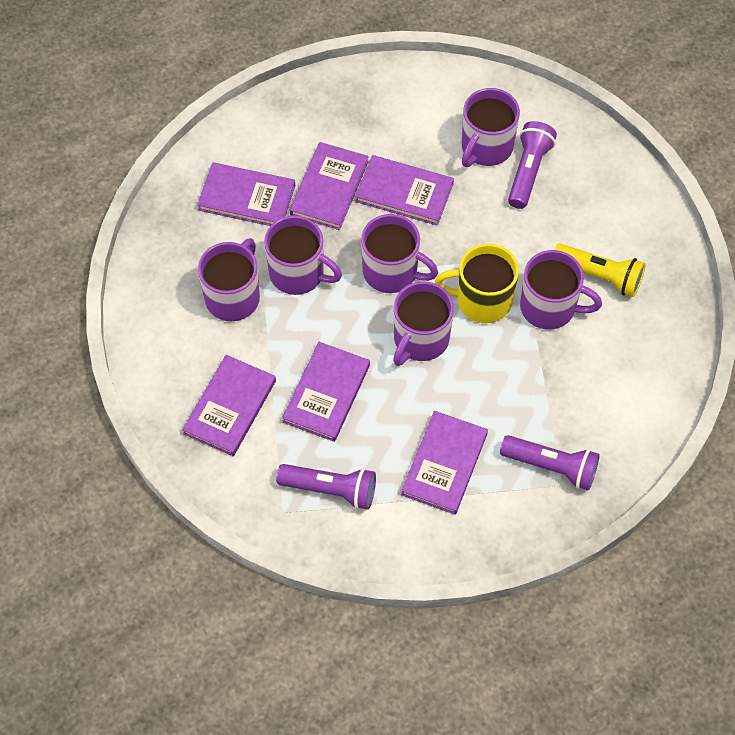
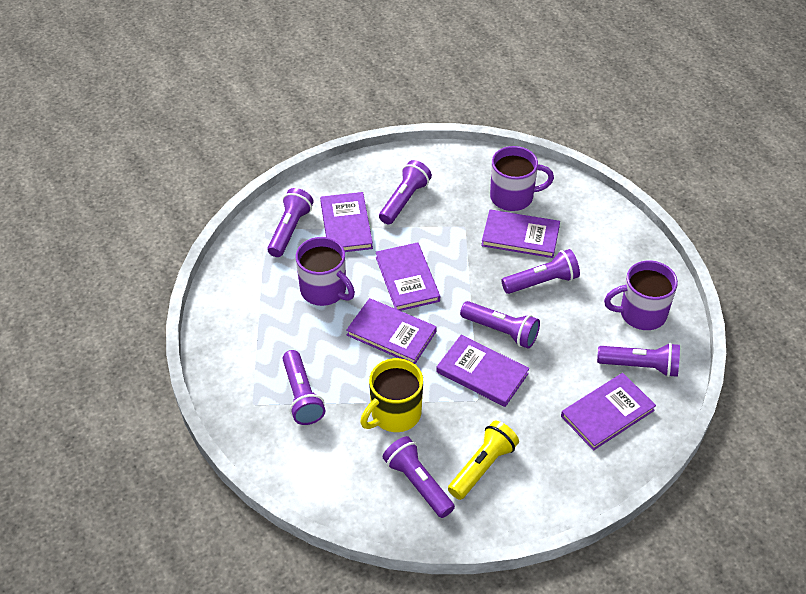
purple flashlight: 3 -> 7
purple mug: 6 -> 3

